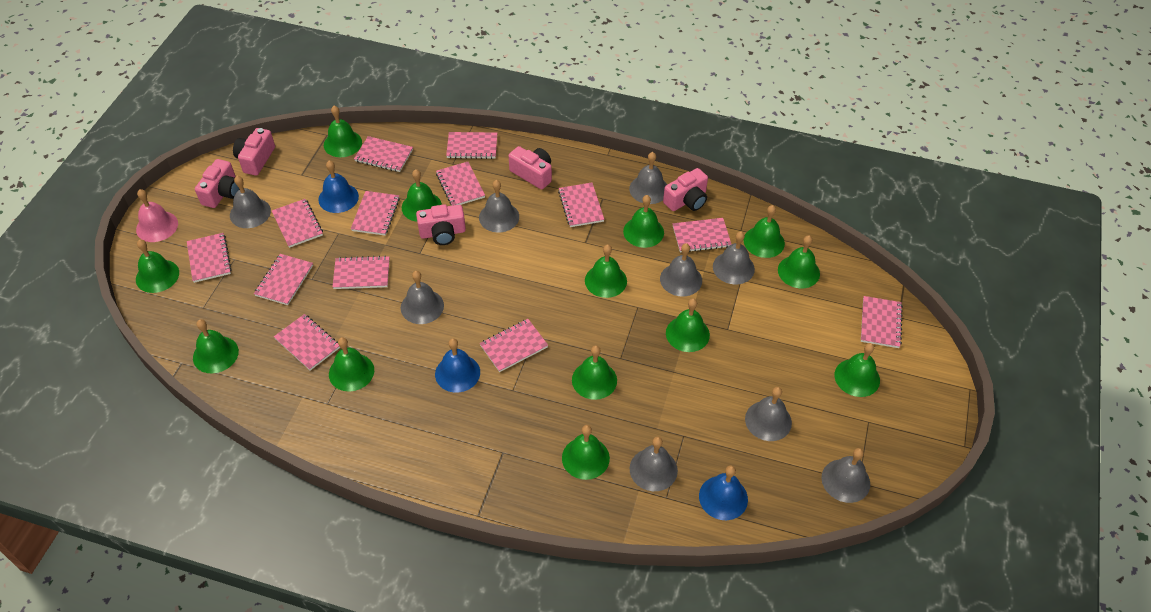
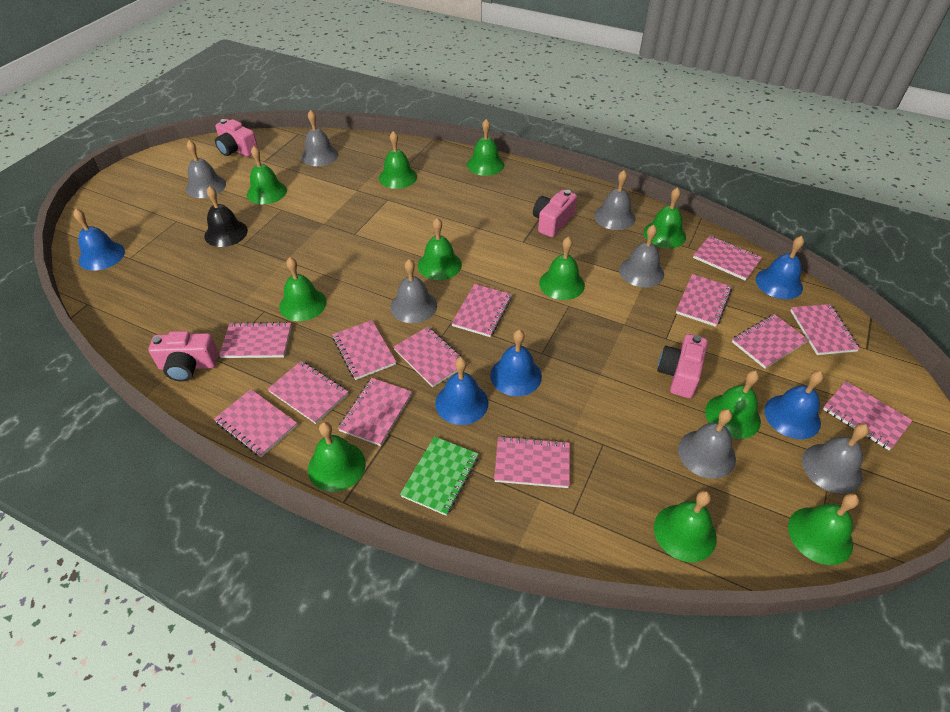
black bell: 0 -> 1
blue bell: 3 -> 5
green bell: 13 -> 11
green notebook: 0 -> 1
grey bell: 9 -> 7
pink bell: 1 -> 0
pink camera: 5 -> 4

